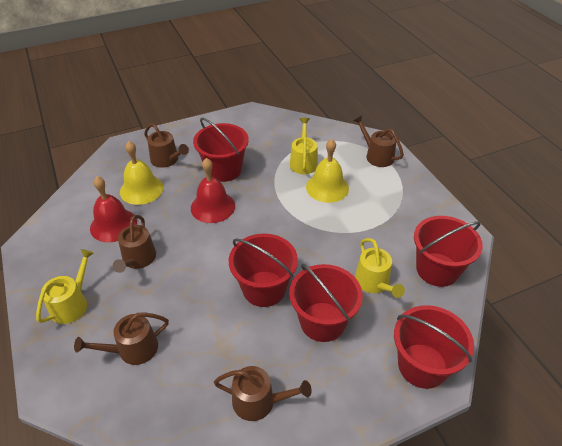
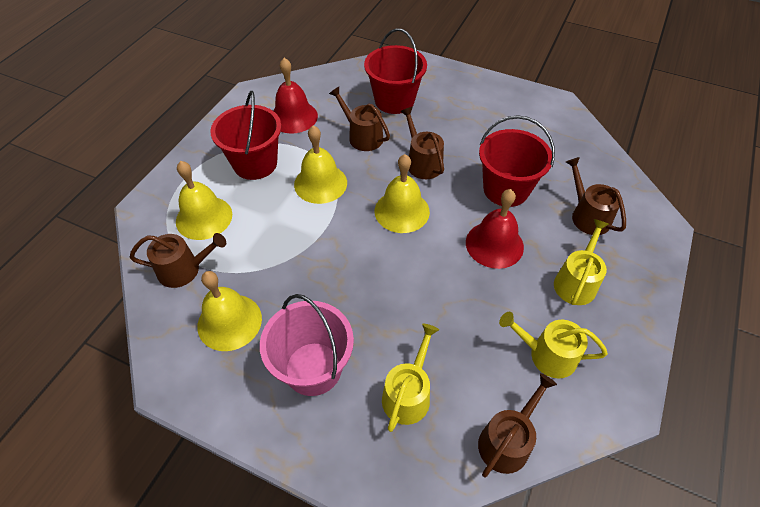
pink bucket: 0 -> 1
red bucket: 5 -> 3
yellow bell: 2 -> 4

